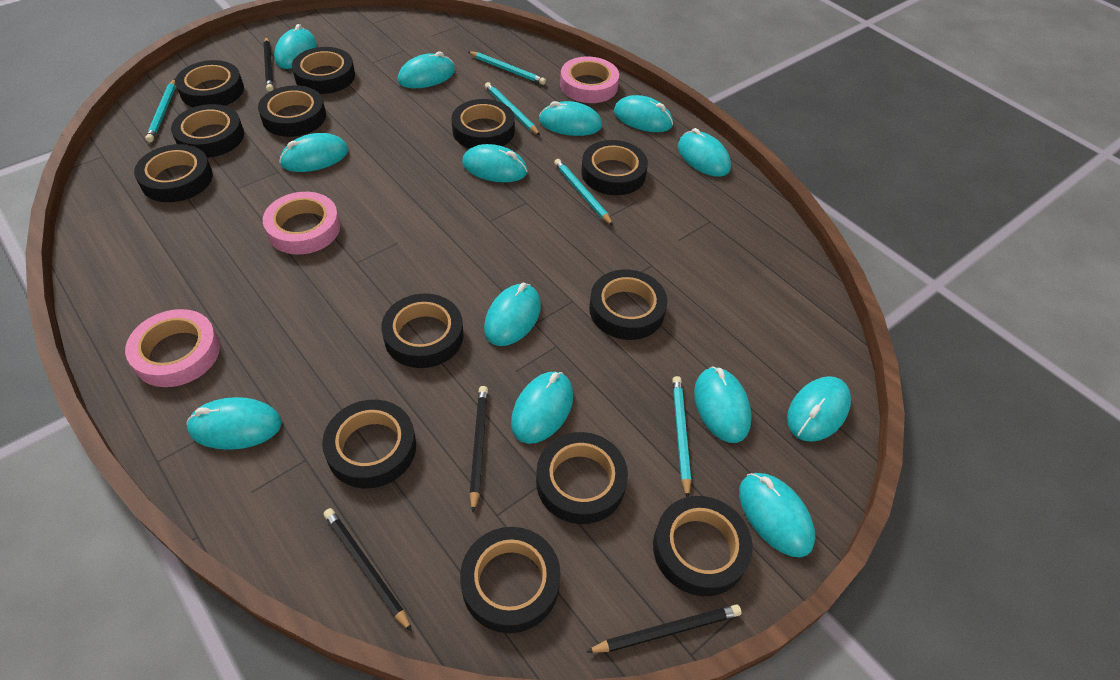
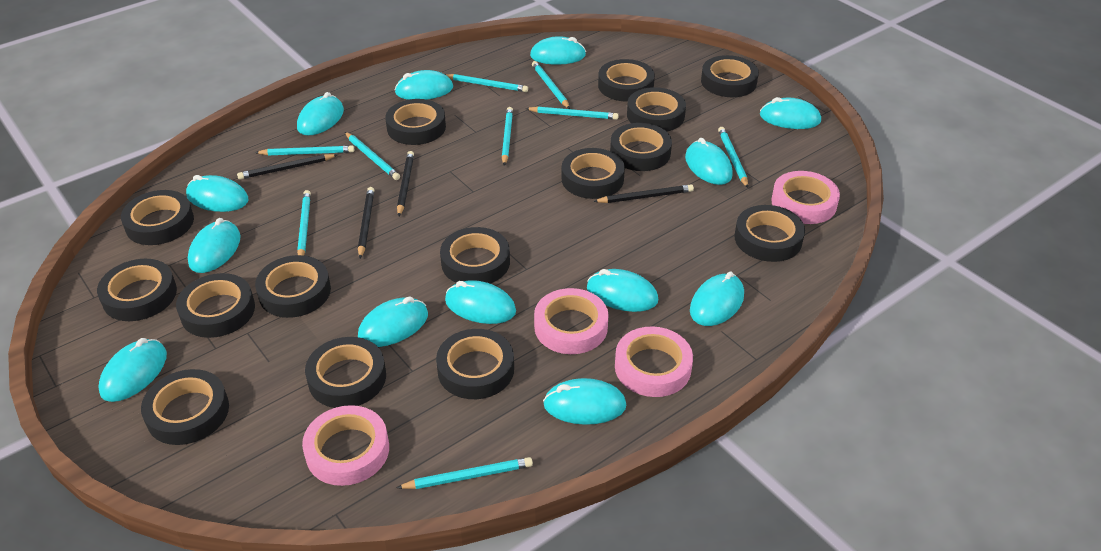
black tape: 13 -> 15
pink tape: 3 -> 4
turquoise pencil: 5 -> 9

